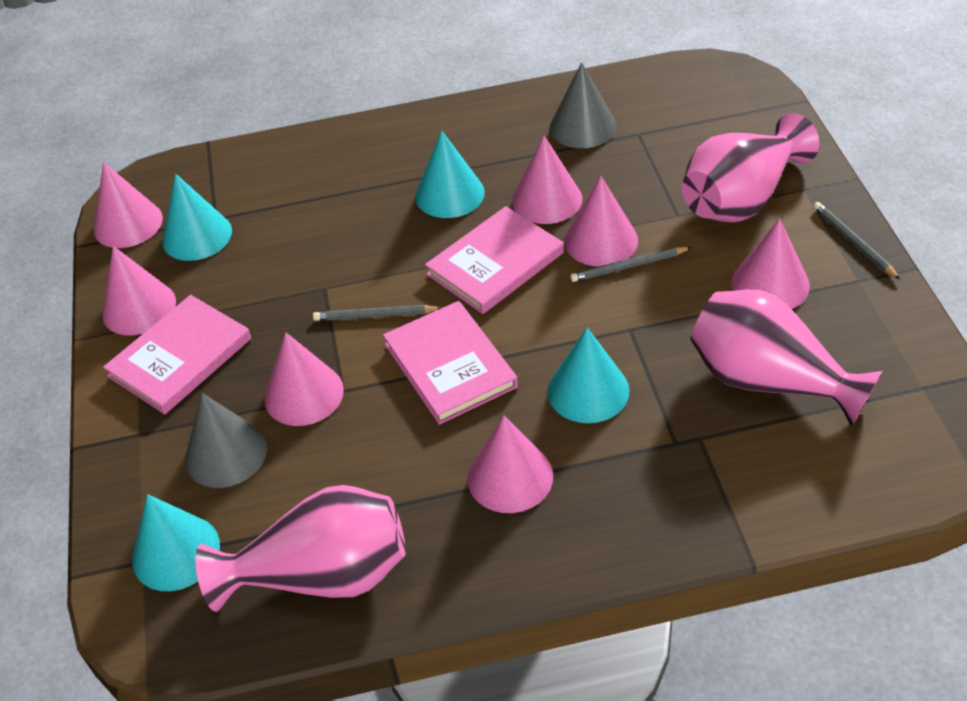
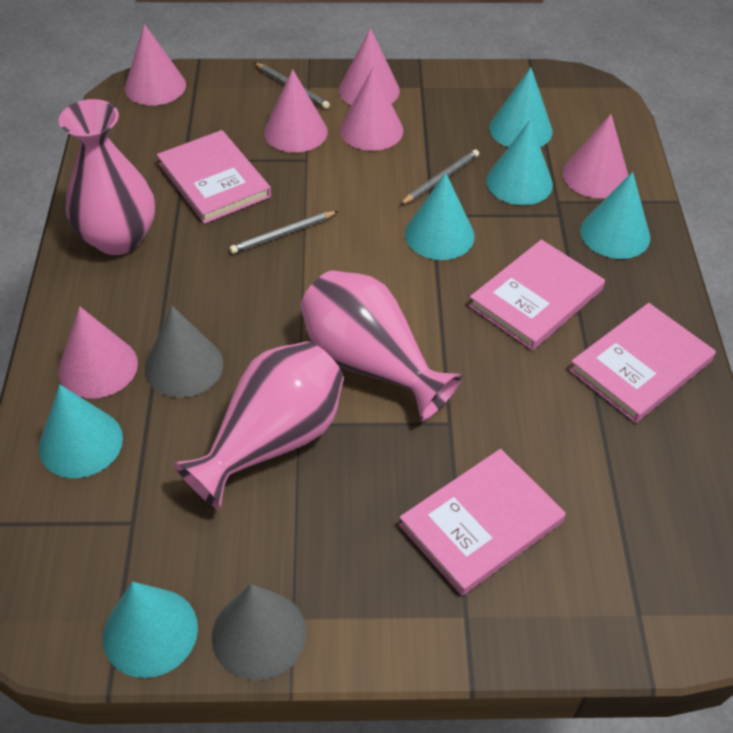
pink book: 3 -> 4
pink cone: 7 -> 6
turquoise cone: 4 -> 6

